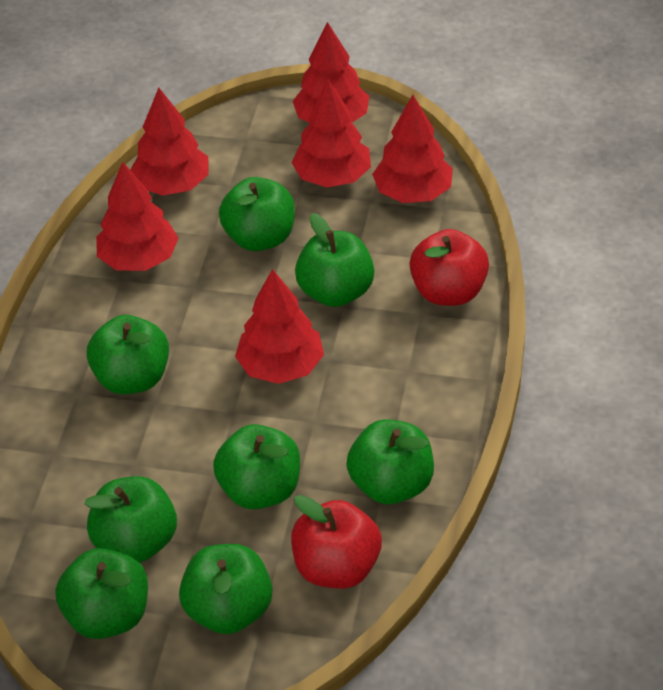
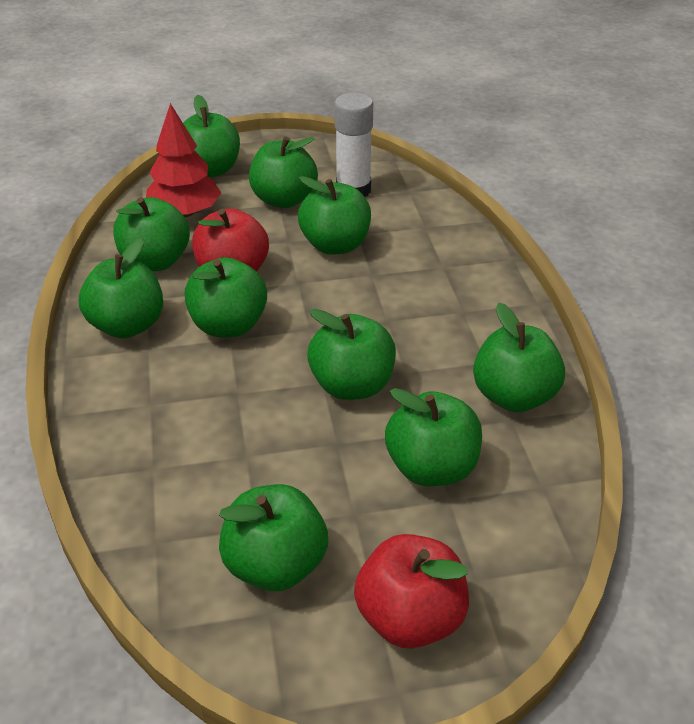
green apple: 8 -> 10
red tree: 6 -> 1
white glue stick: 0 -> 1

